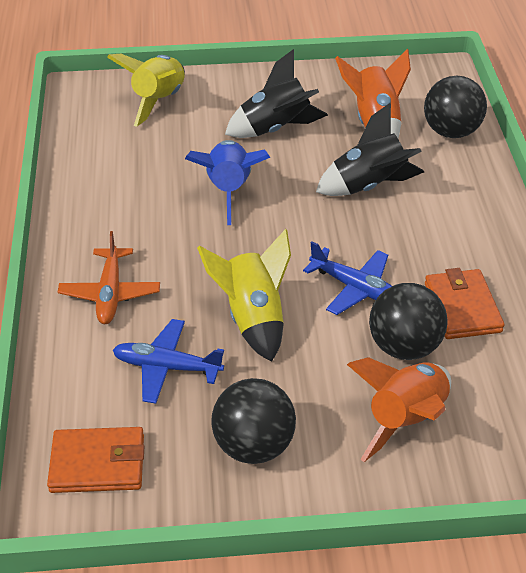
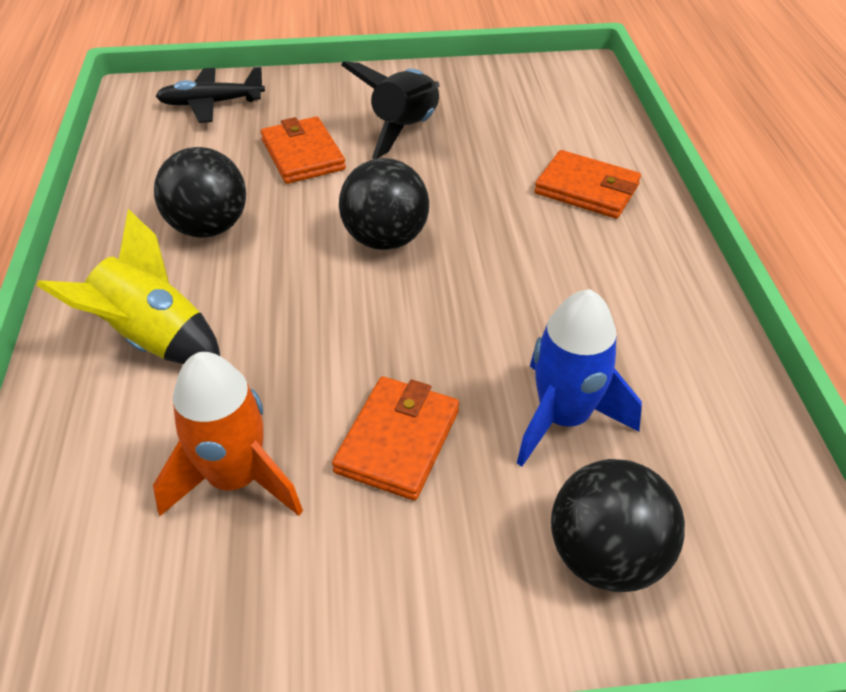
black plane: 0 -> 1
black rocket: 2 -> 1
blue plane: 2 -> 0
orange plane: 1 -> 0
orange rocket: 2 -> 1
orange wallet: 2 -> 3
yellow rocket: 2 -> 1

